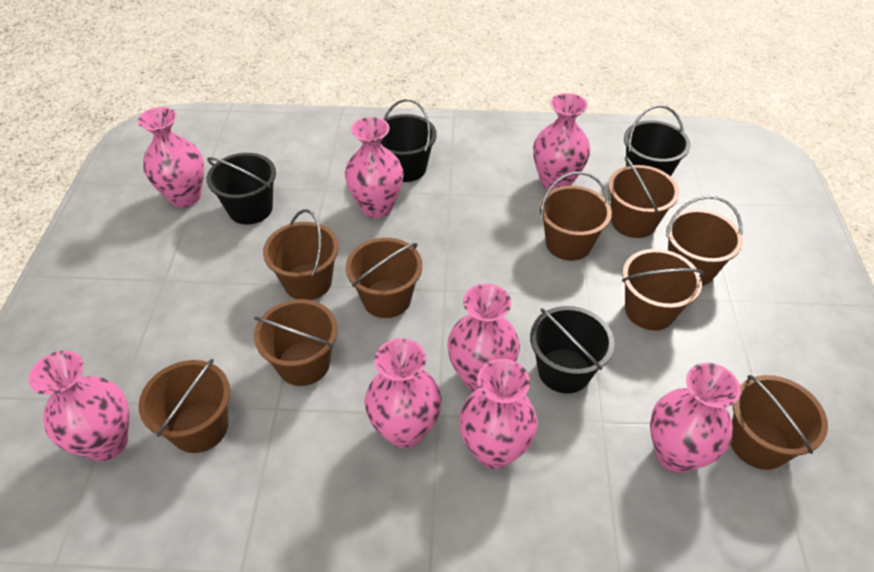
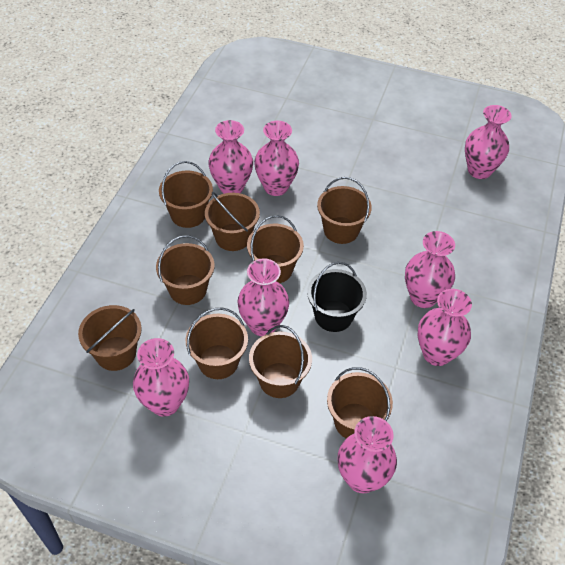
black bucket: 4 -> 1

